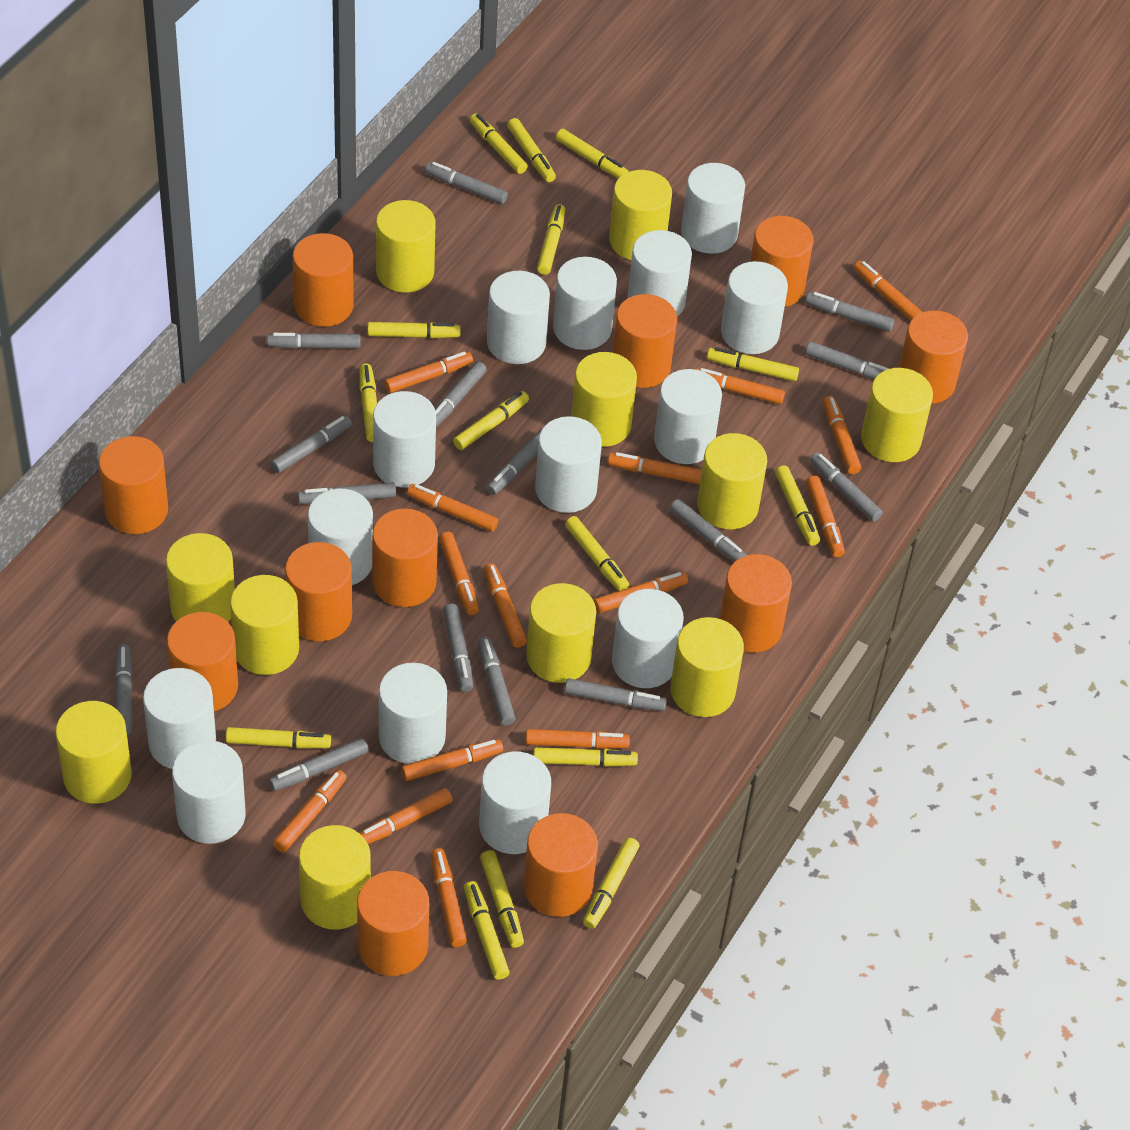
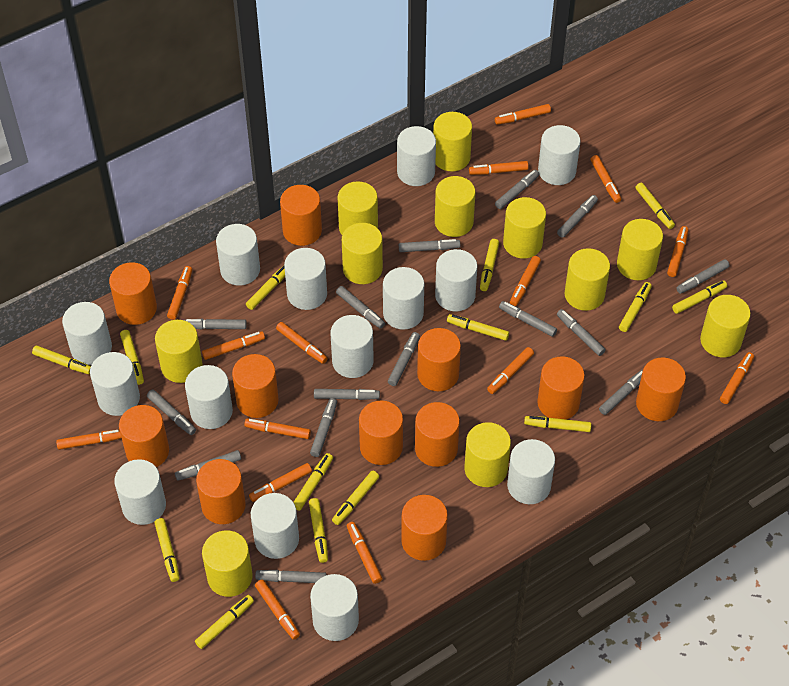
yellow marker: 15 -> 14

